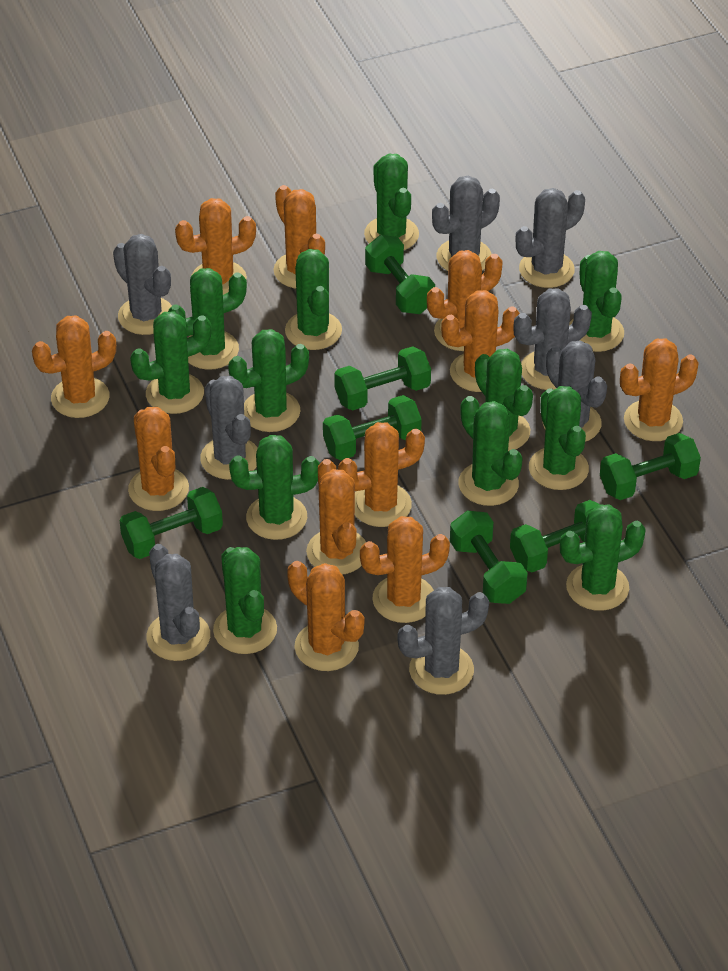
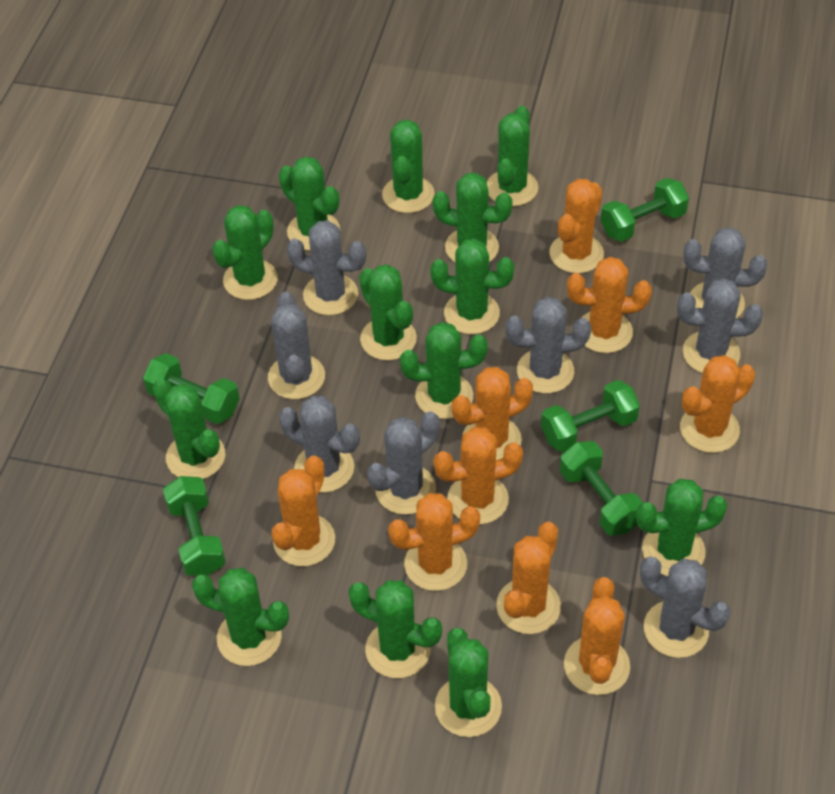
green cactus: 12 -> 13
green dumbbell: 7 -> 5
orange cactus: 11 -> 9

